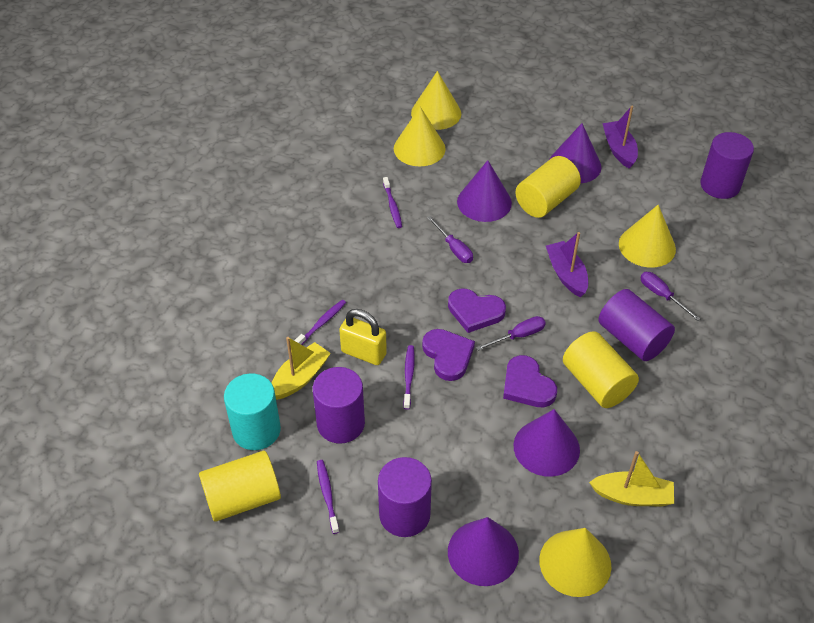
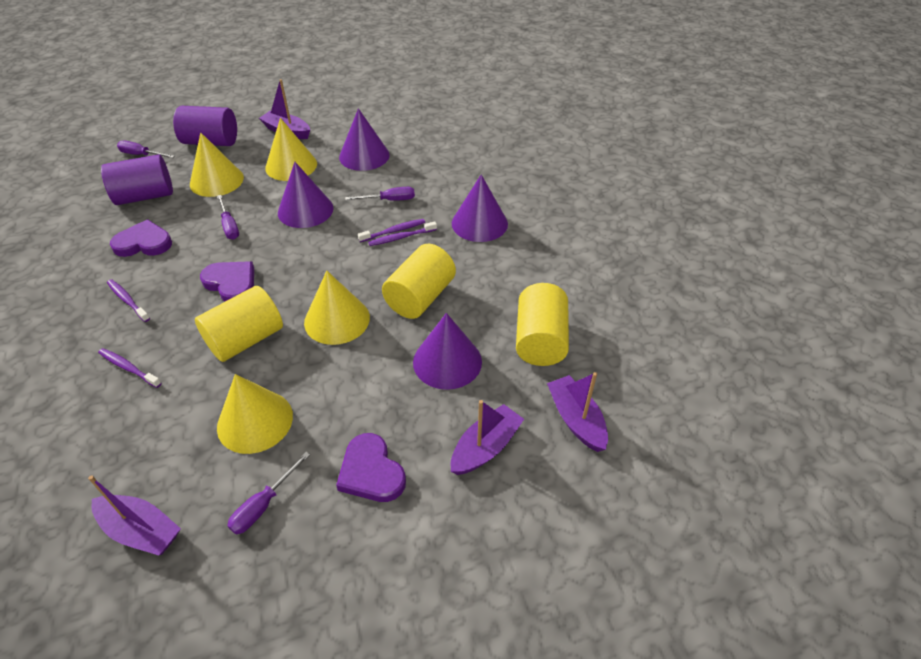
purple boat: 2 -> 4
purple cylinder: 4 -> 2
purple screwdriver: 3 -> 4
turquoise cylinder: 1 -> 0
yellow boat: 2 -> 0
yellow padlock: 1 -> 0

